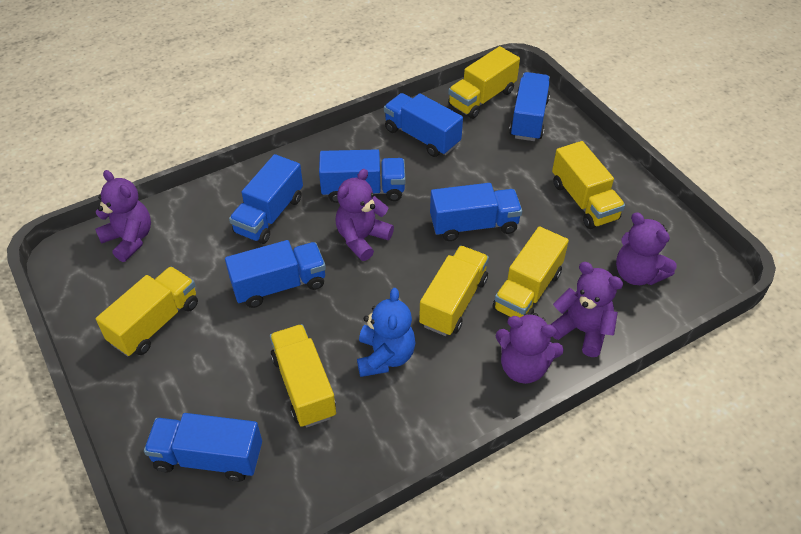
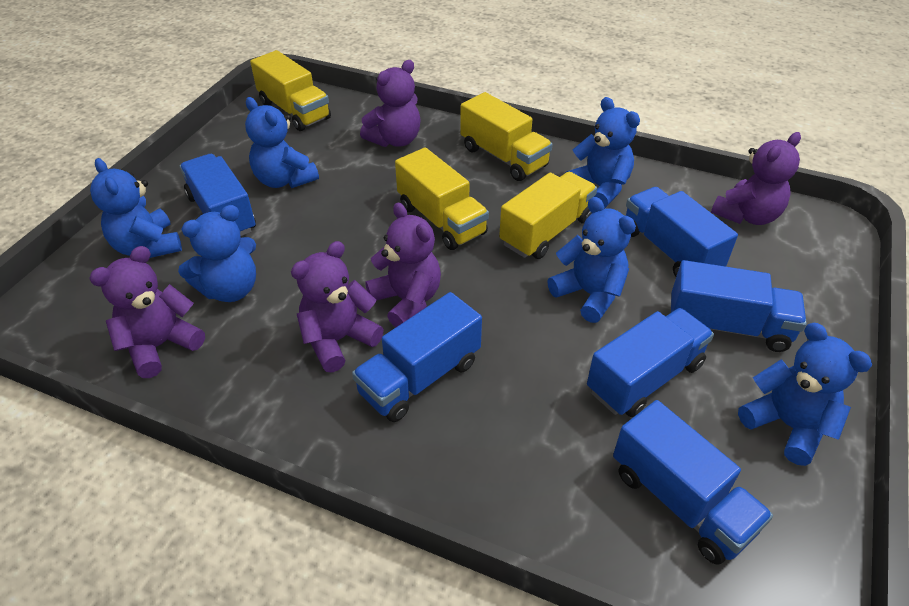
blue teddy bear: 1 -> 6
blue truck: 7 -> 6
yellow truck: 6 -> 4

